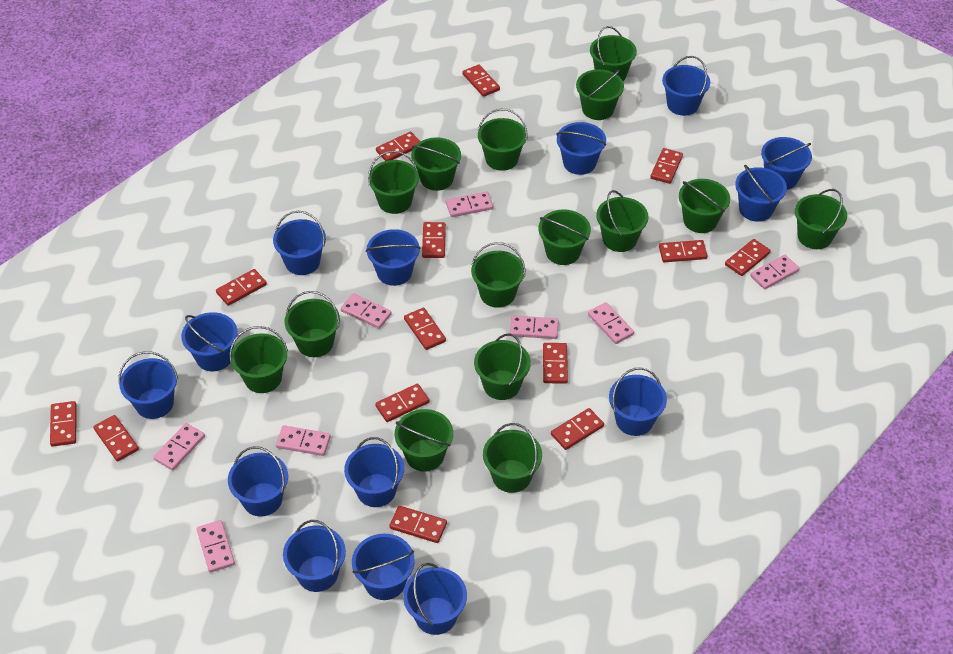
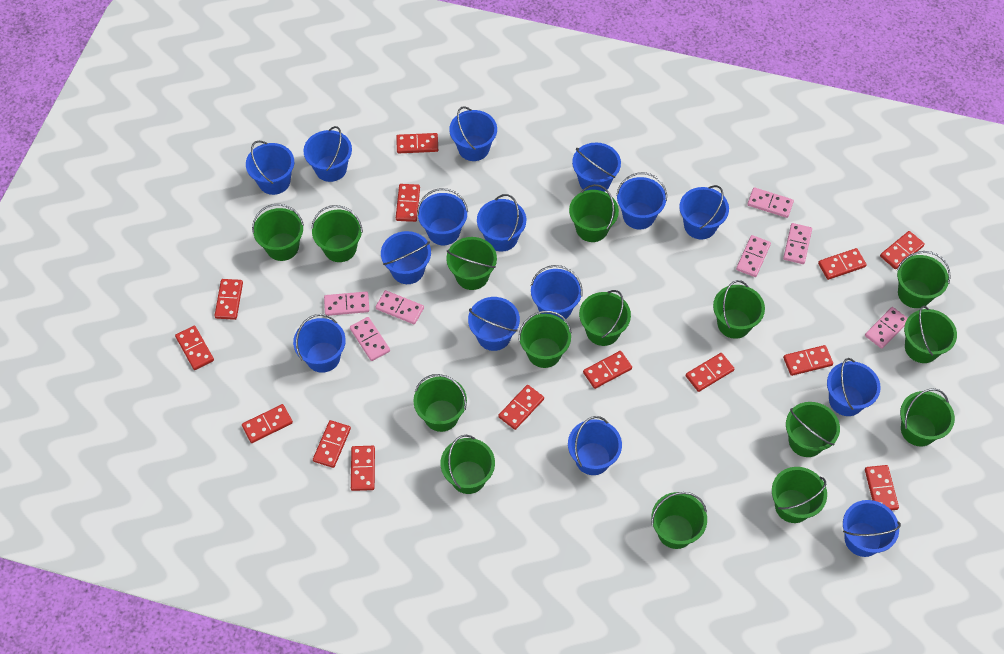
blue bucket: 14 -> 15
pink domino: 8 -> 7

